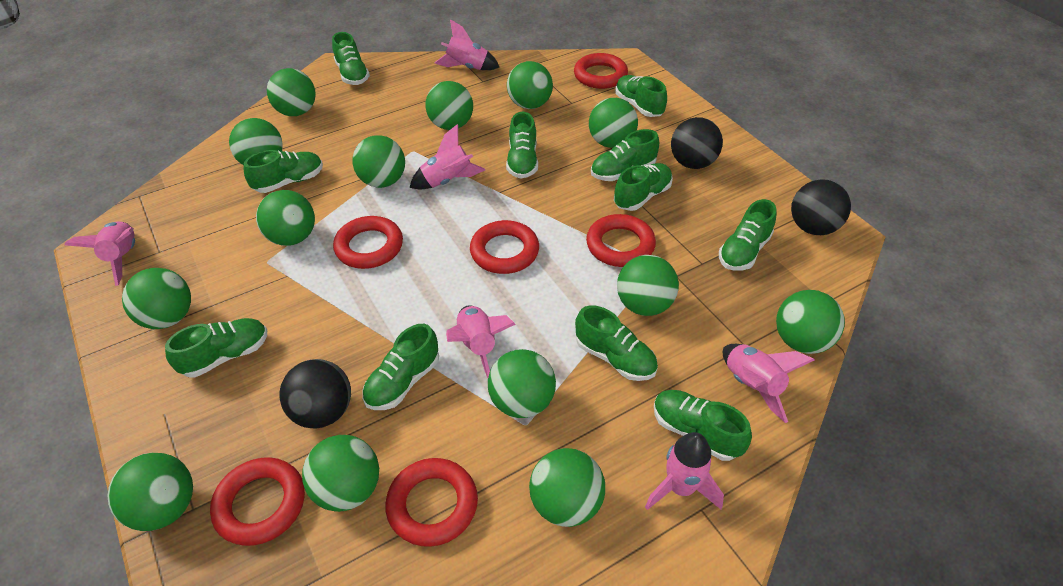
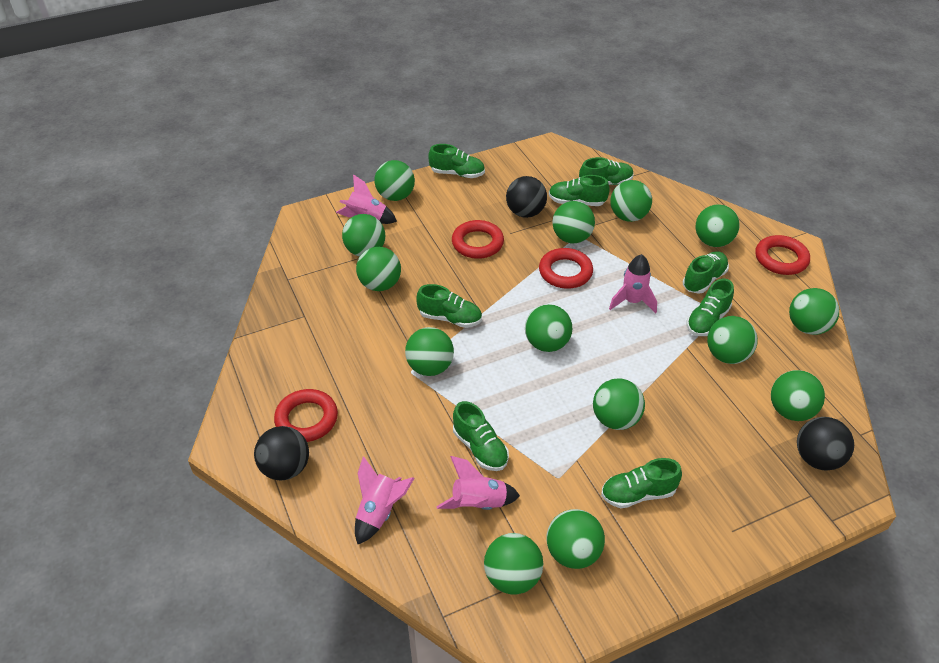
green shoe: 11 -> 8
pink rocket: 6 -> 4
red ring: 6 -> 4

